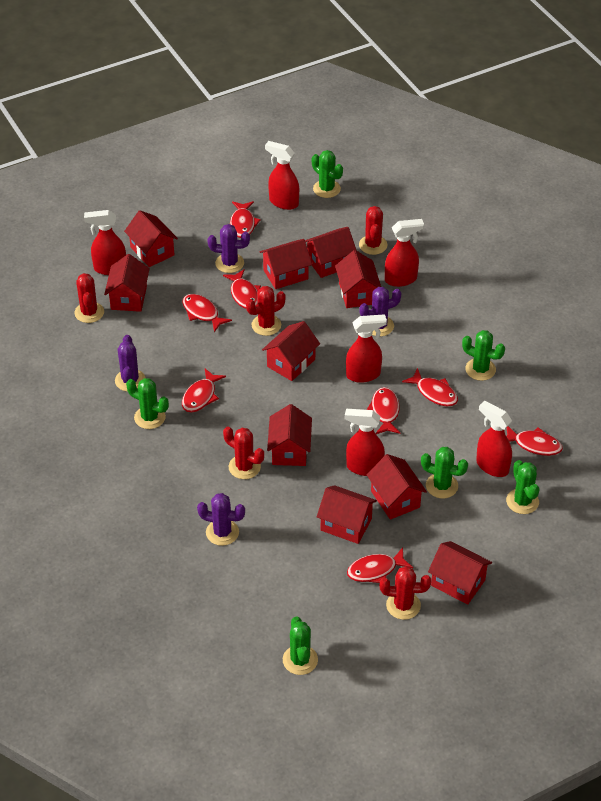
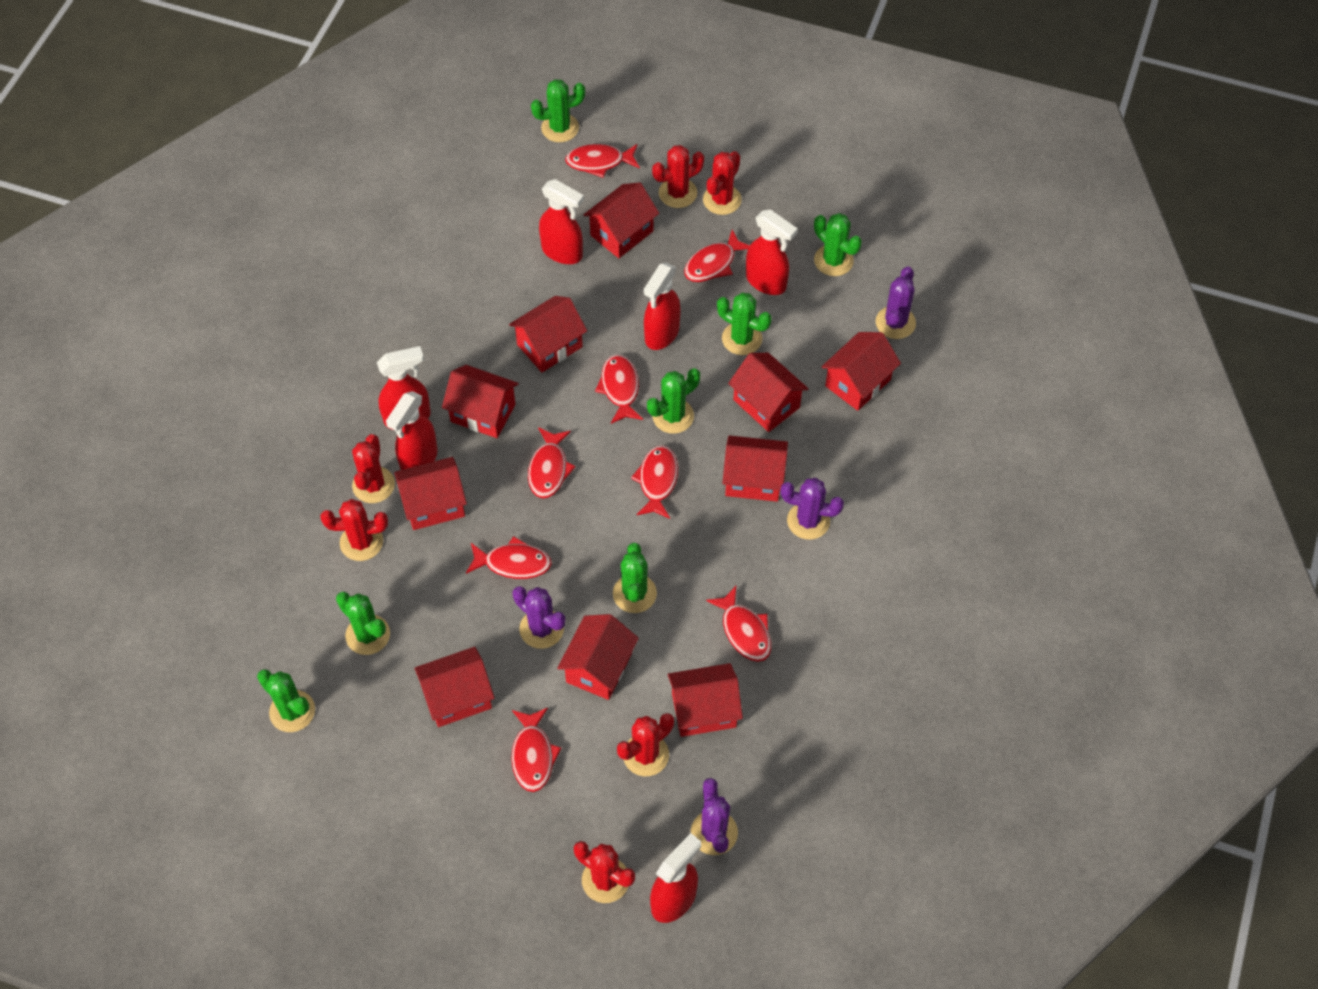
green cactus: 6 -> 7
red cactus: 5 -> 6

